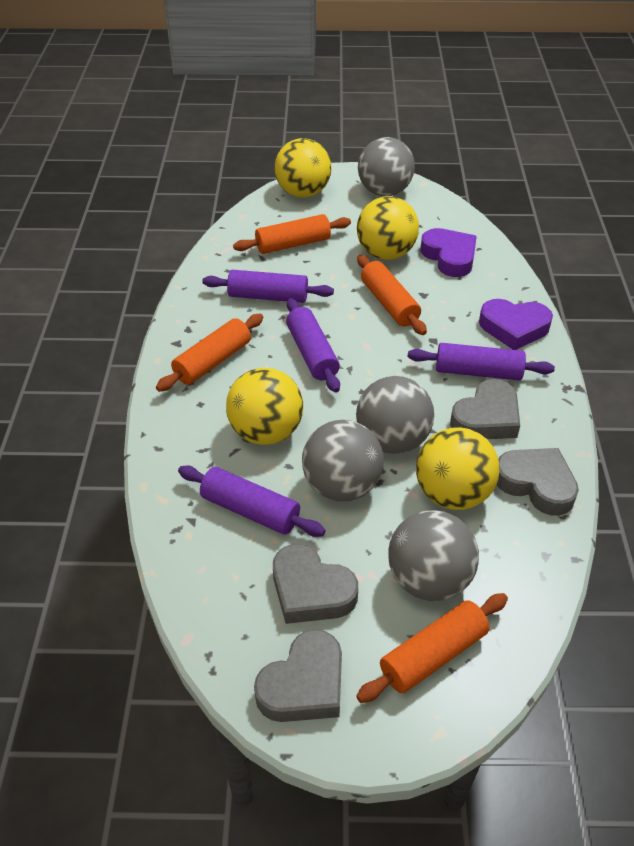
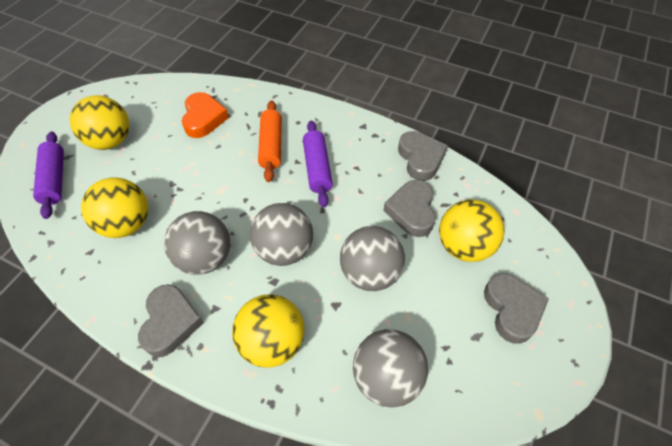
orange heart: 0 -> 1
orange rolling pin: 4 -> 1
purple heart: 2 -> 0
purple rolling pin: 4 -> 2

